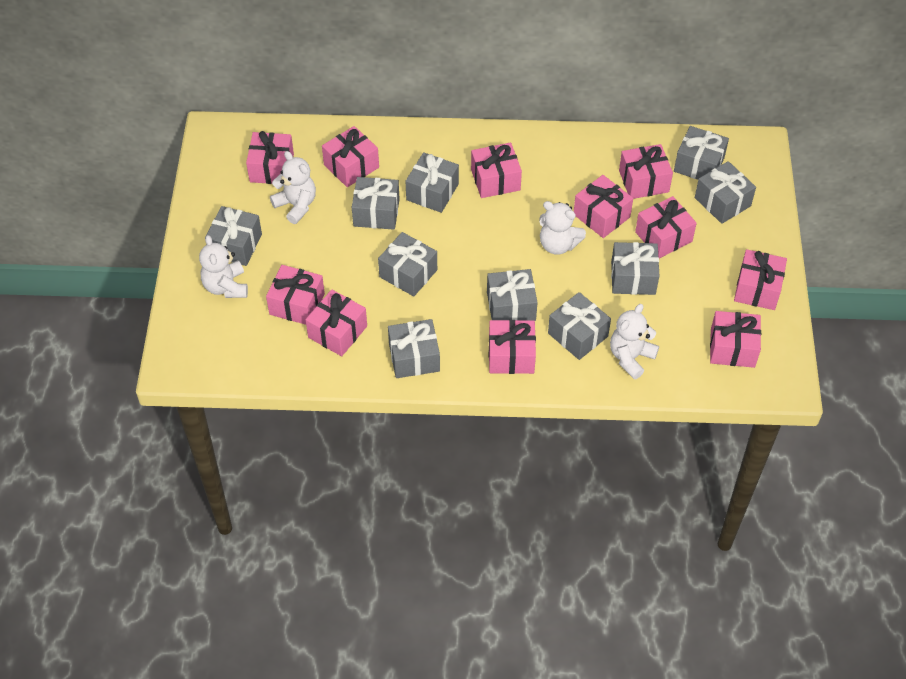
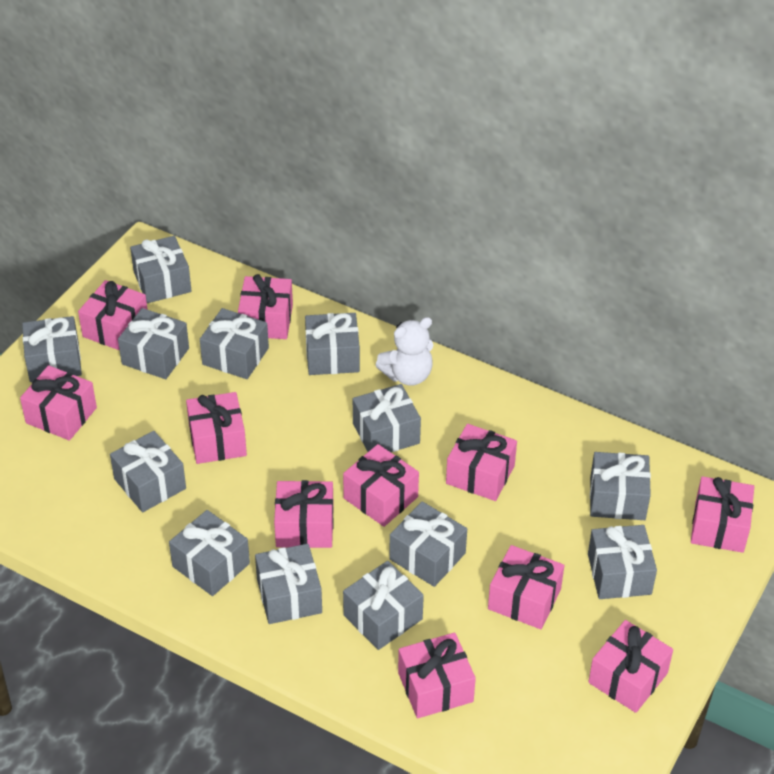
grey gift: 10 -> 13
white teddy bear: 4 -> 1

